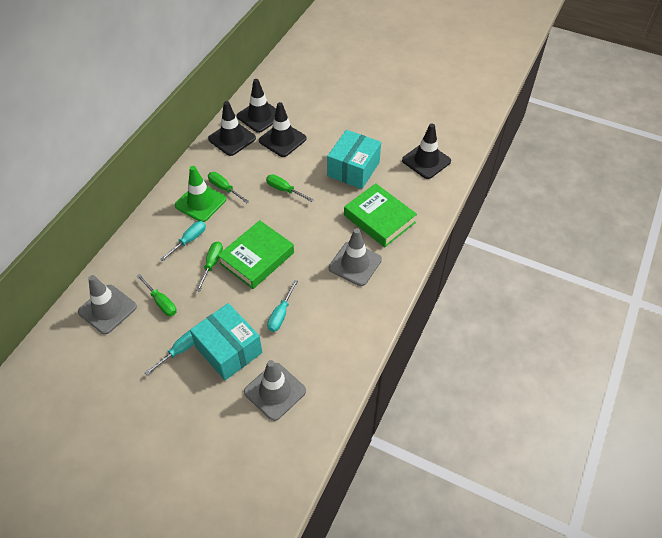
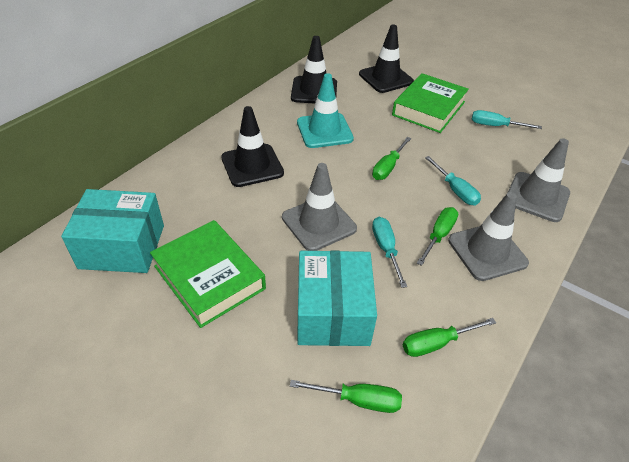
black traffic cone: 4 -> 3
green traffic cone: 1 -> 0
turquoise traffic cone: 0 -> 1

